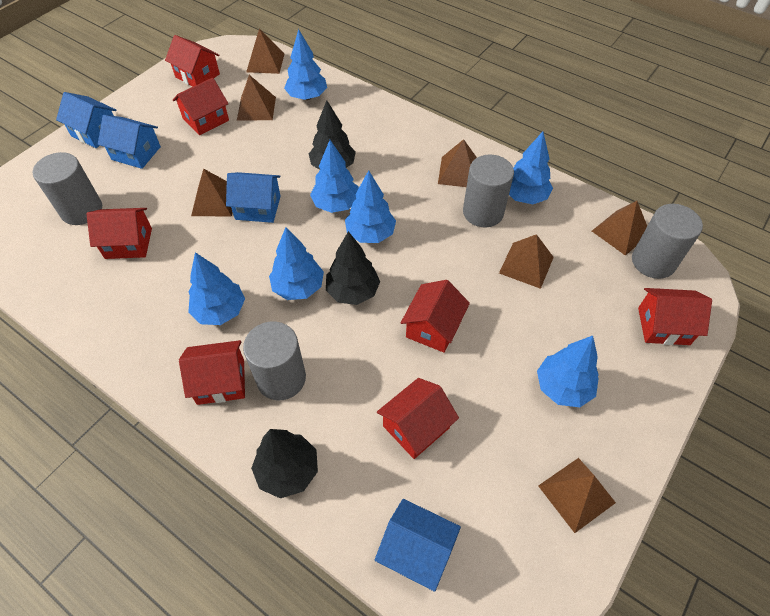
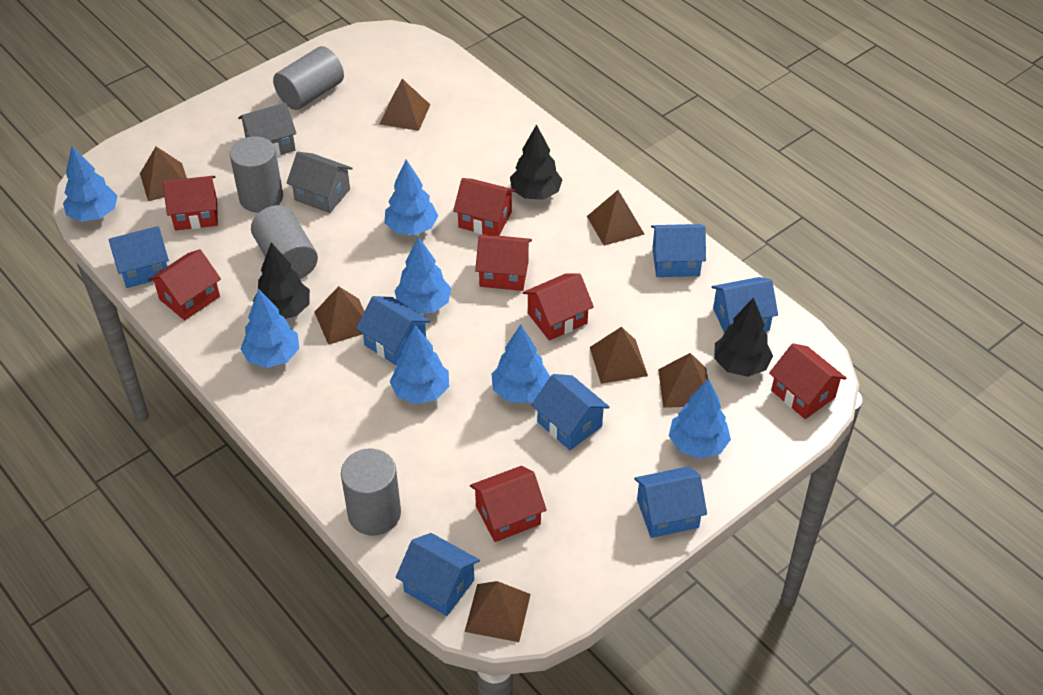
blue house: 4 -> 7
grey house: 0 -> 2

